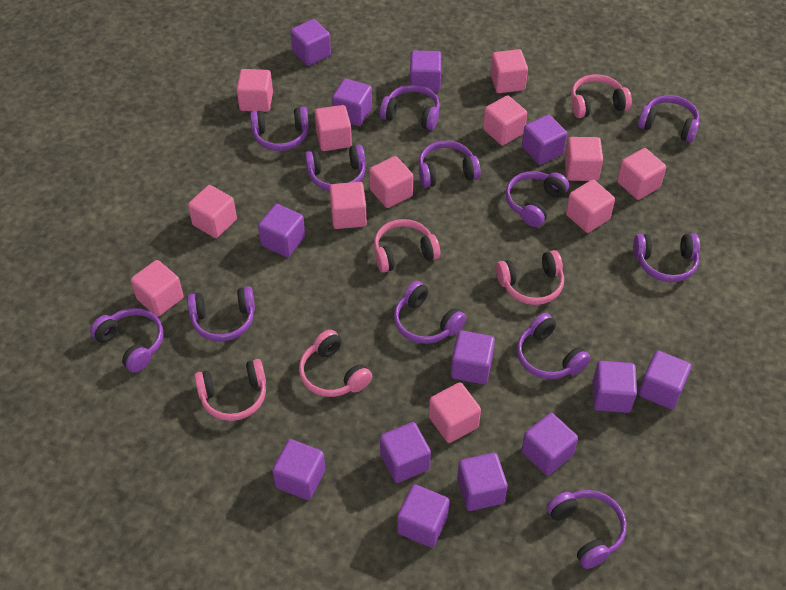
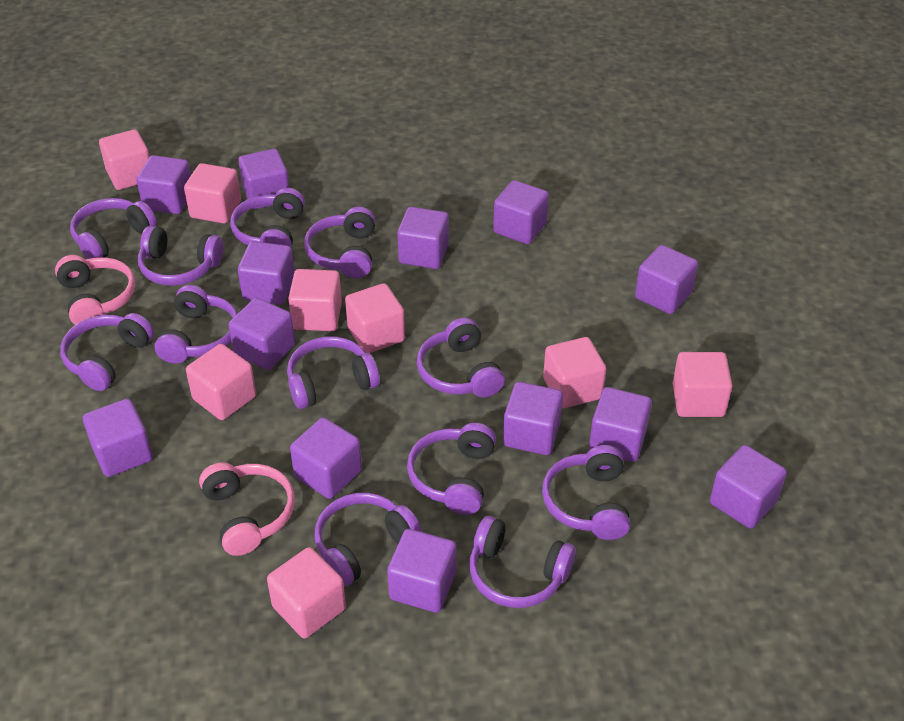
pink cube: 12 -> 8
pink headphones: 5 -> 2

